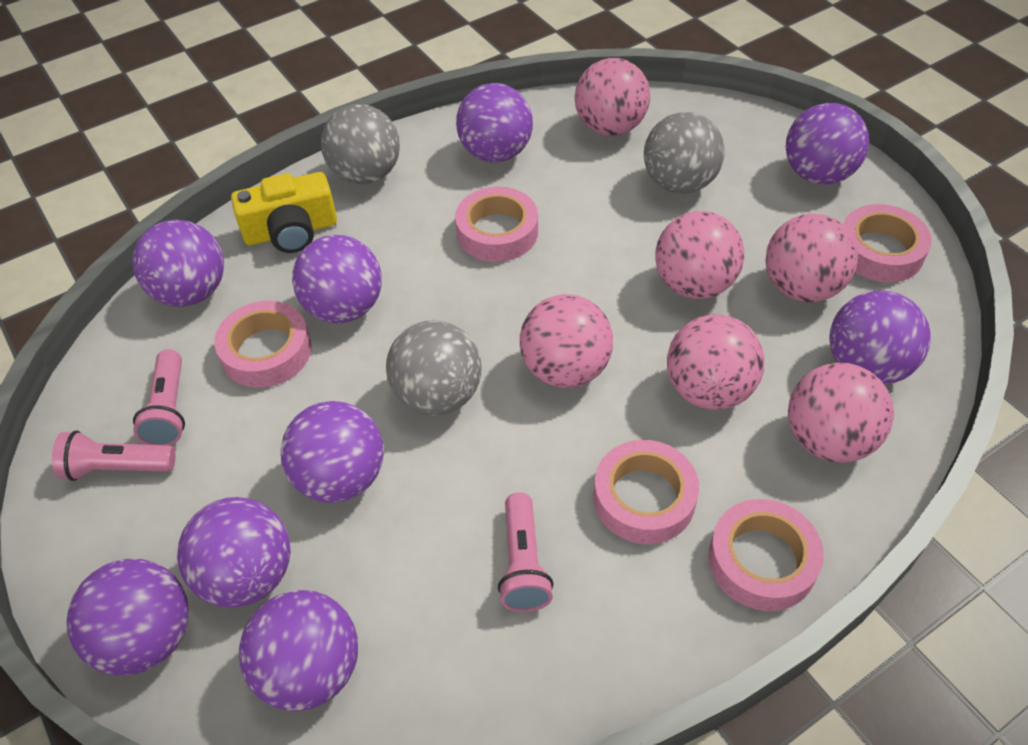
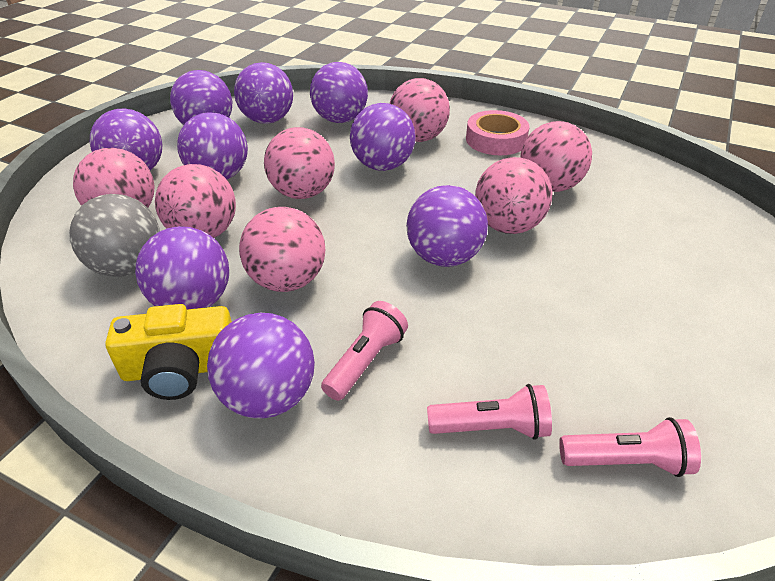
grey ball: 3 -> 1
pink ball: 6 -> 7
pink tape: 5 -> 1

